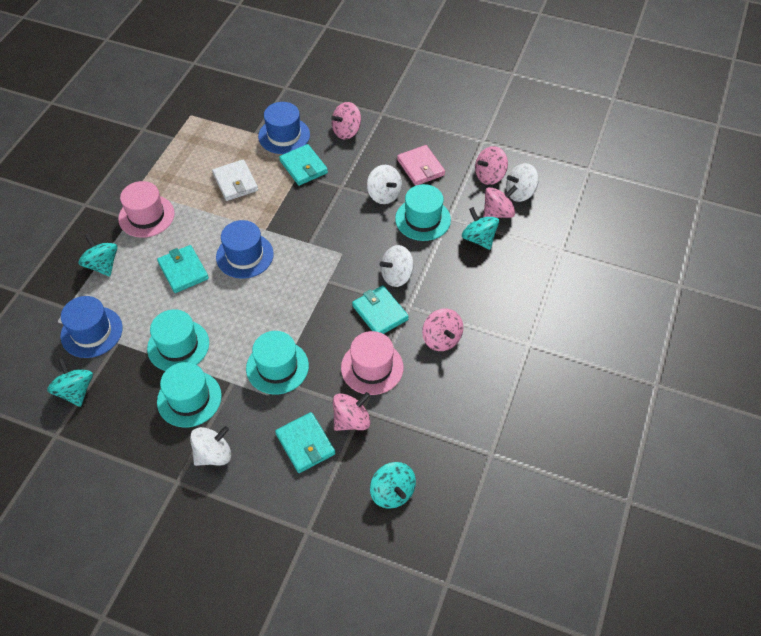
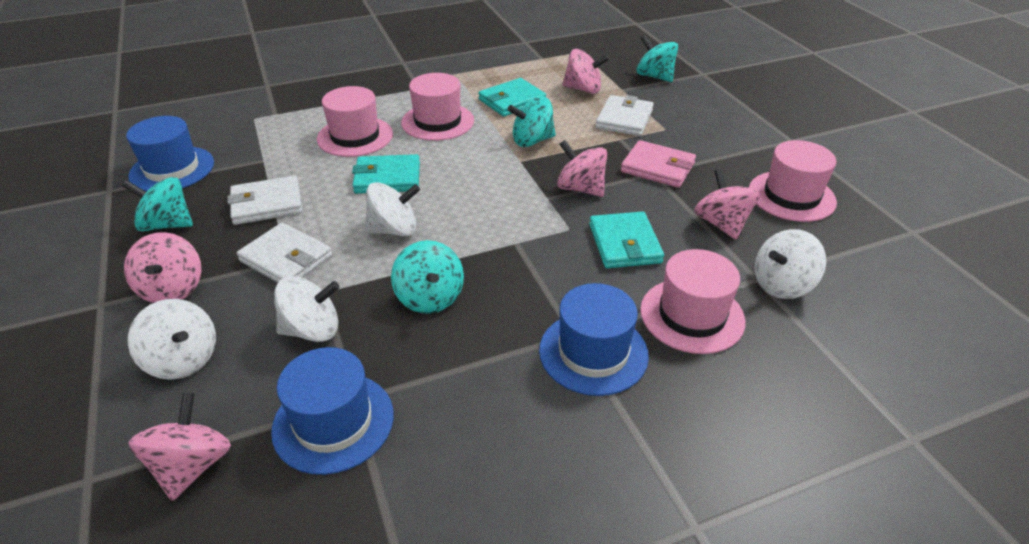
pink hat: 2 -> 4
turquoise hat: 4 -> 0
turquoise wallet: 4 -> 3
white wallet: 1 -> 3

